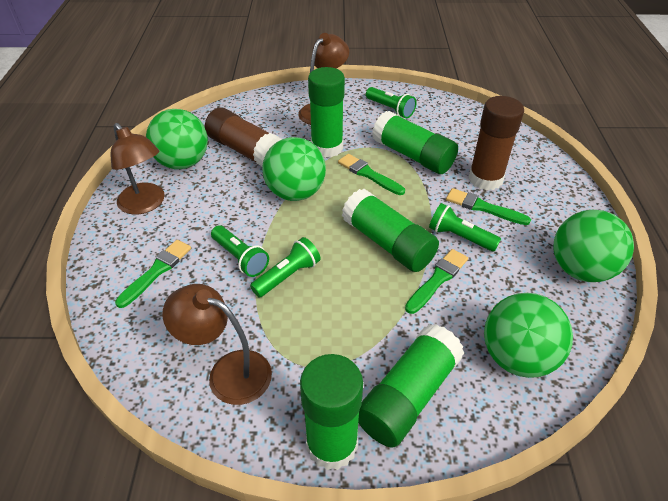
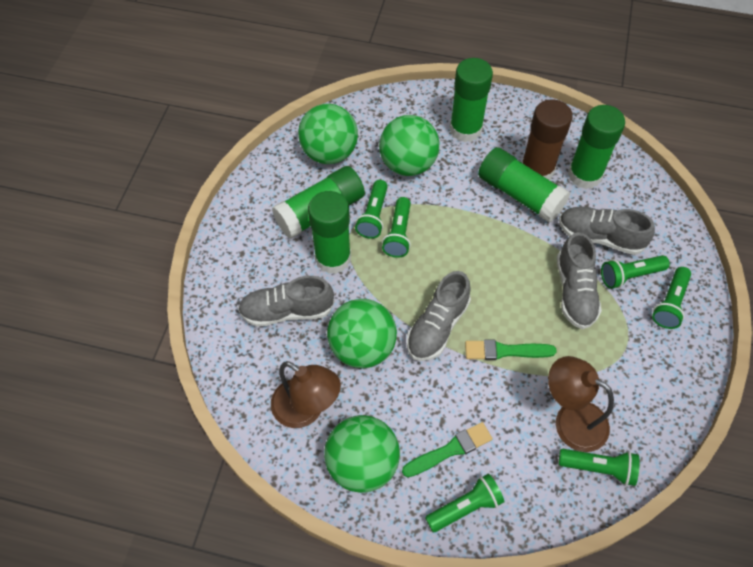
brown glue stick: 2 -> 1
brown lamp: 3 -> 2
green brush: 4 -> 2
green flashlight: 4 -> 6
grey shoe: 0 -> 4

